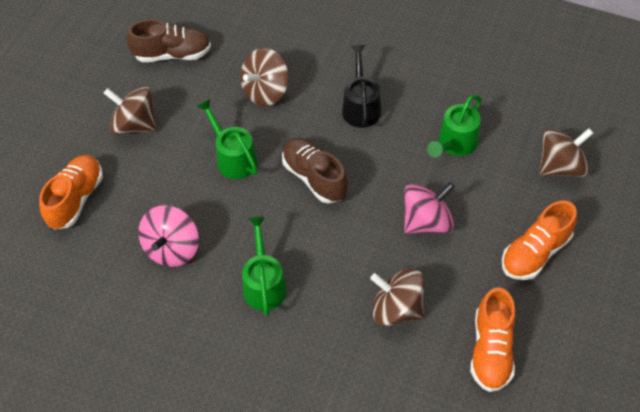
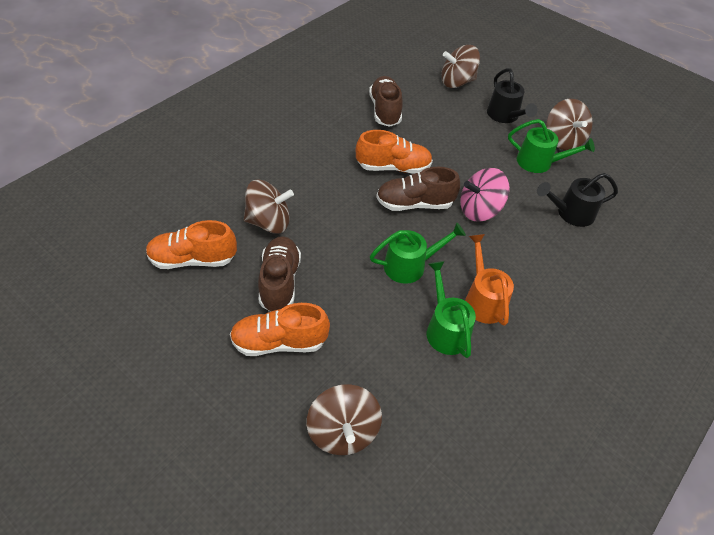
black watering can: 1 -> 2
brown shoe: 2 -> 3
orange watering can: 0 -> 1
pink spinning top: 2 -> 1

